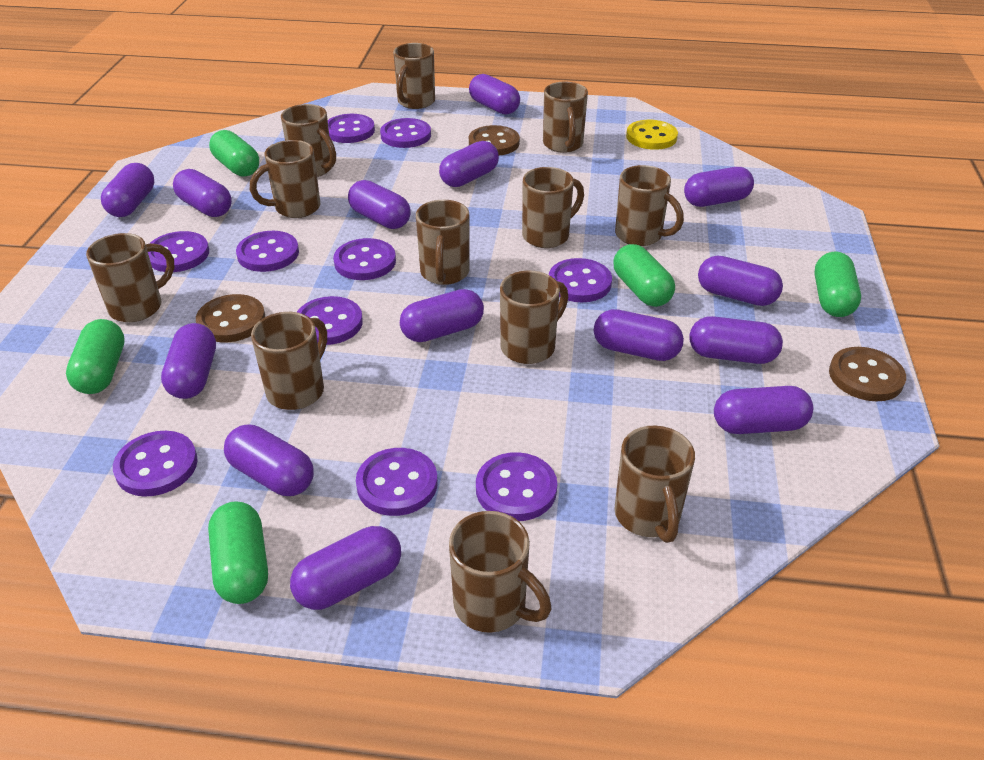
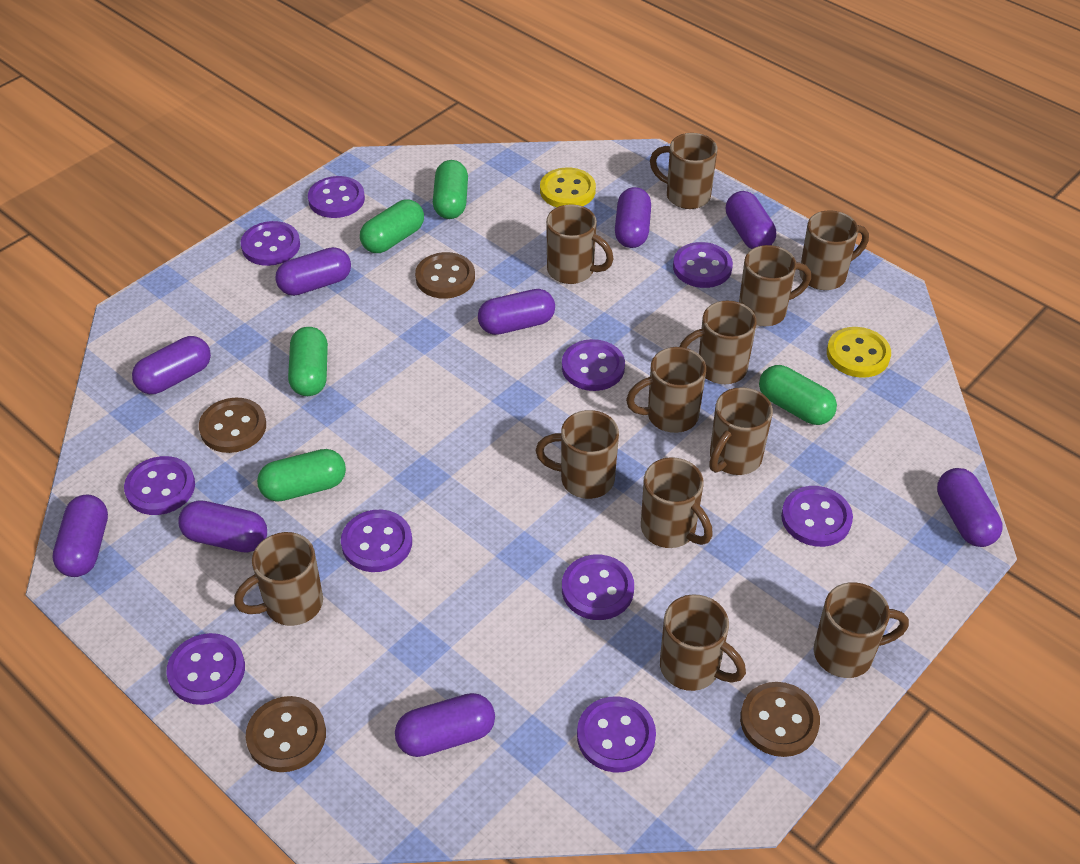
brown button: 3 -> 4
purple capsule: 14 -> 9
yellow button: 1 -> 2

